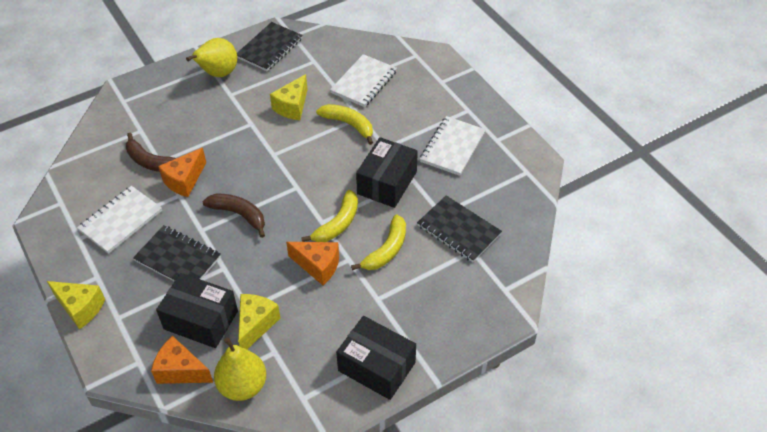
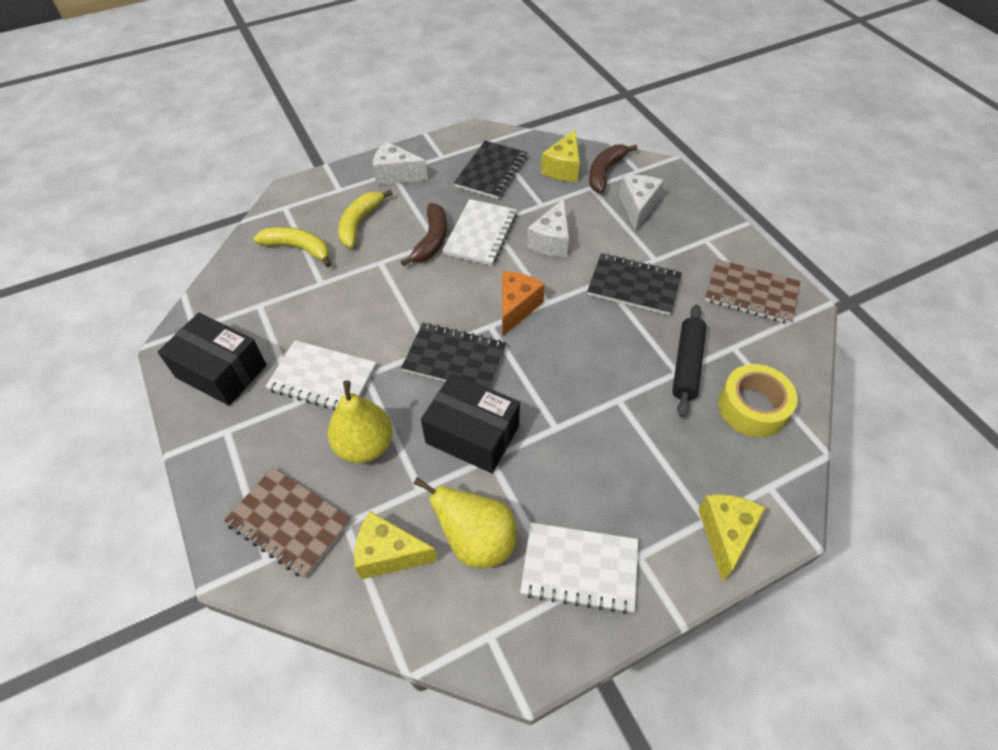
black box: 3 -> 2
black rolling pin: 0 -> 1
brown notebook: 0 -> 2
orange cheese: 3 -> 1
white cheese: 0 -> 3
yellow banana: 3 -> 2
yellow tape: 0 -> 1

